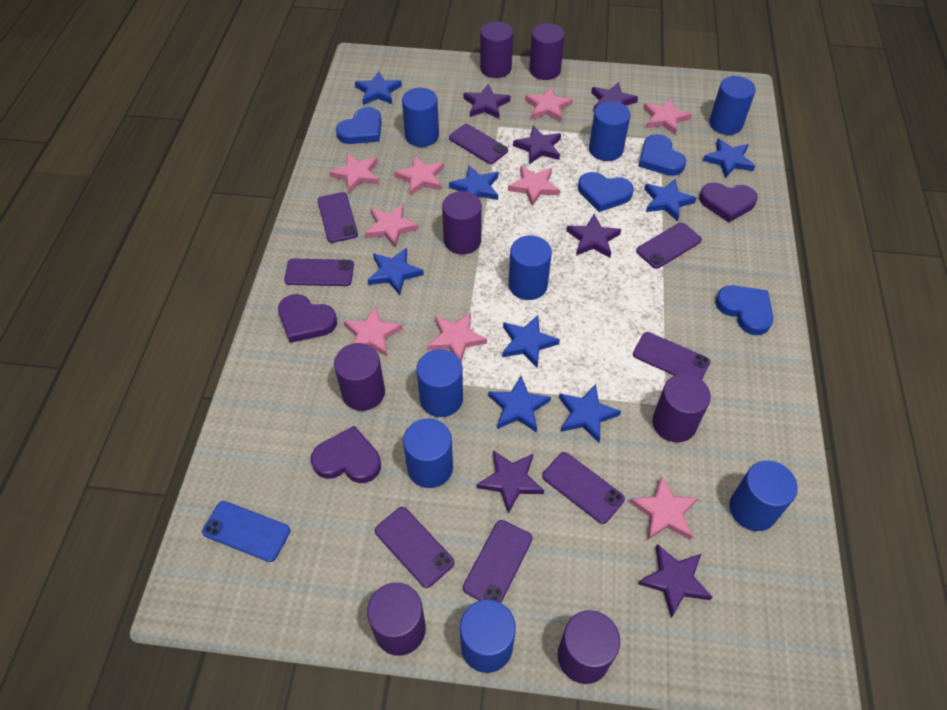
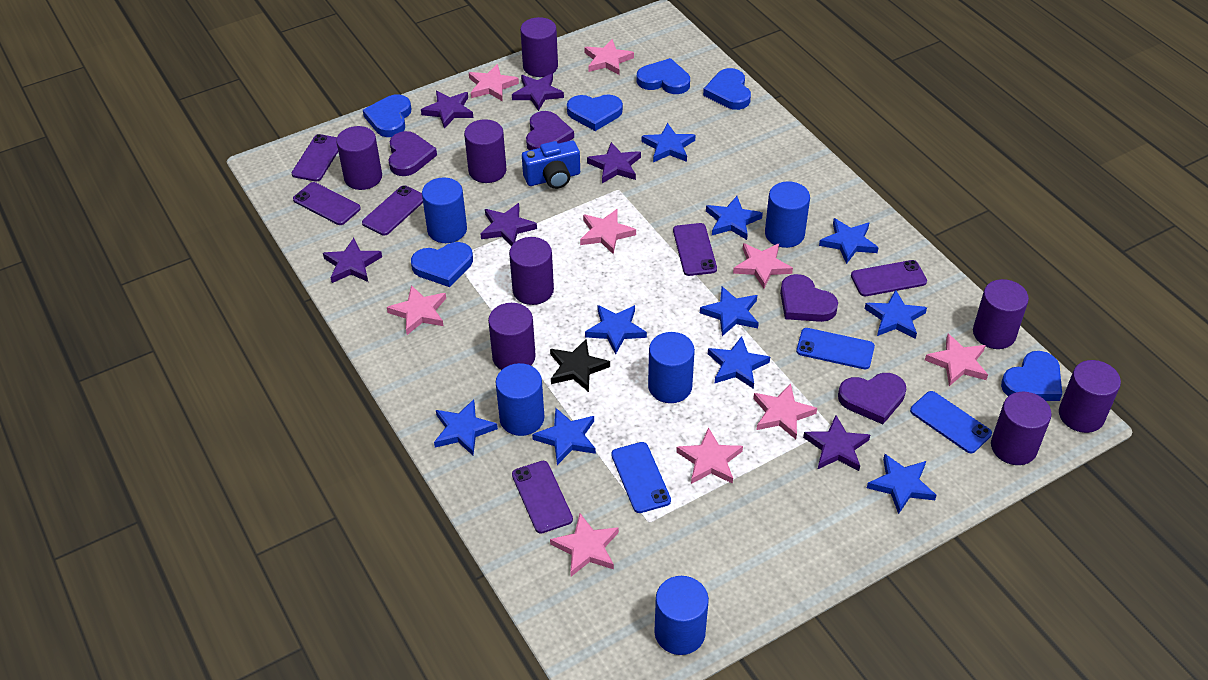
black star: 0 -> 1
blue camera: 0 -> 1
blue cylinder: 8 -> 5
blue heart: 4 -> 6
blue phone: 1 -> 3
blue star: 8 -> 10
purple cylinder: 7 -> 8
purple heart: 3 -> 4
purple phone: 8 -> 6

